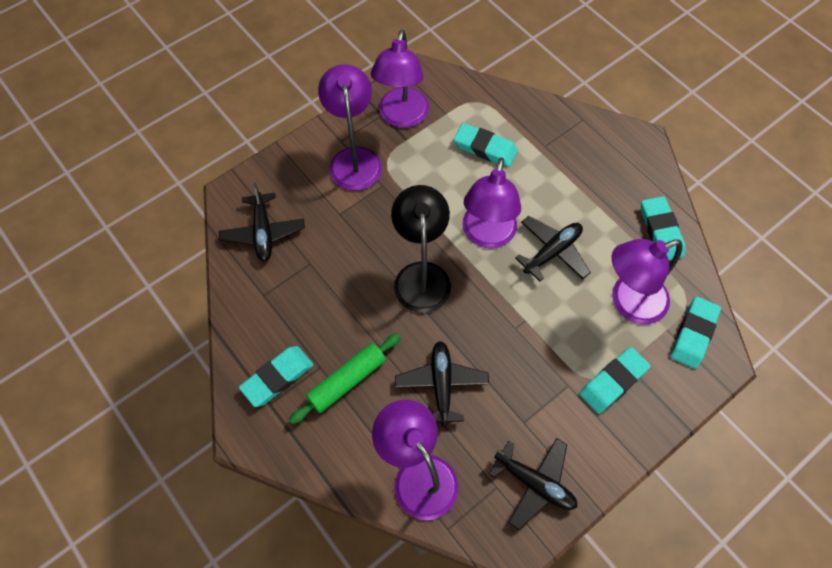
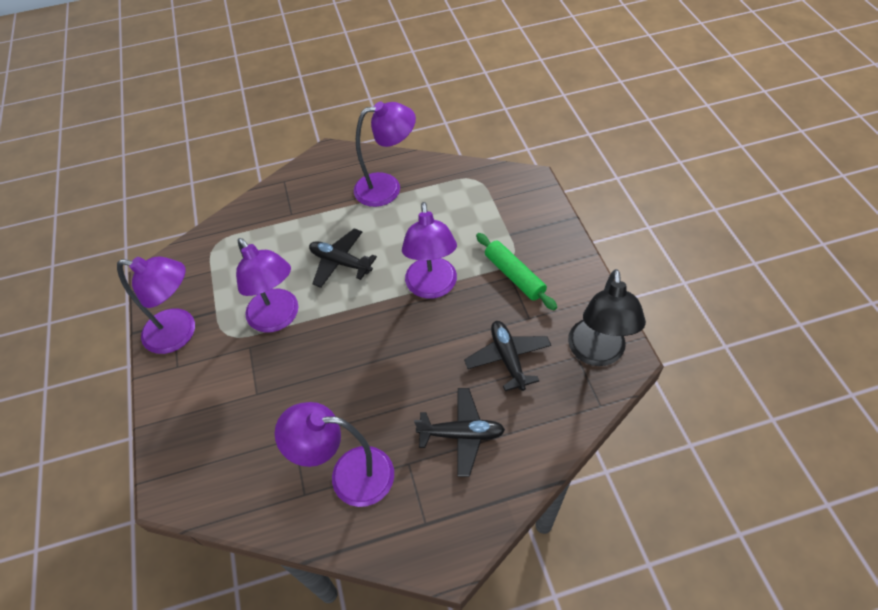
black plane: 4 -> 3
turquoise eraser: 5 -> 0

